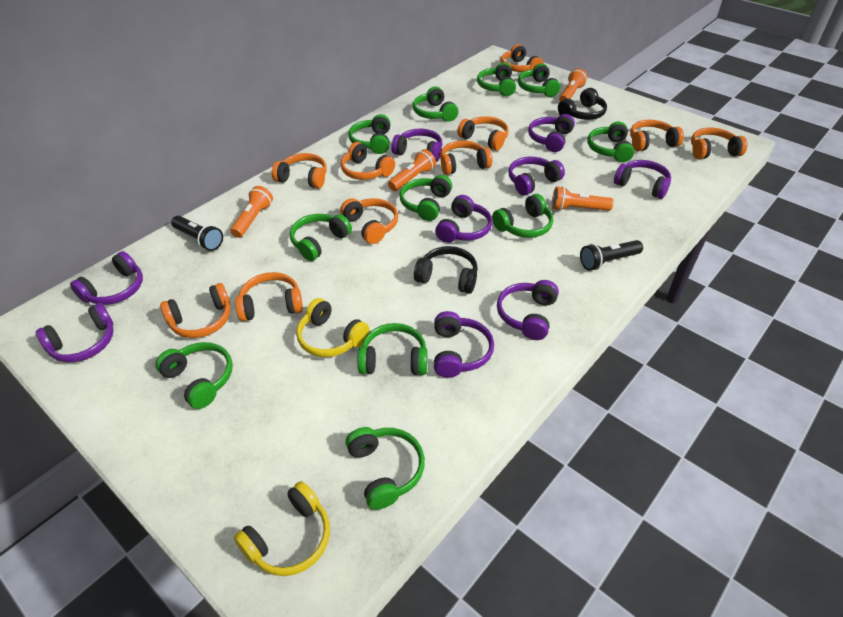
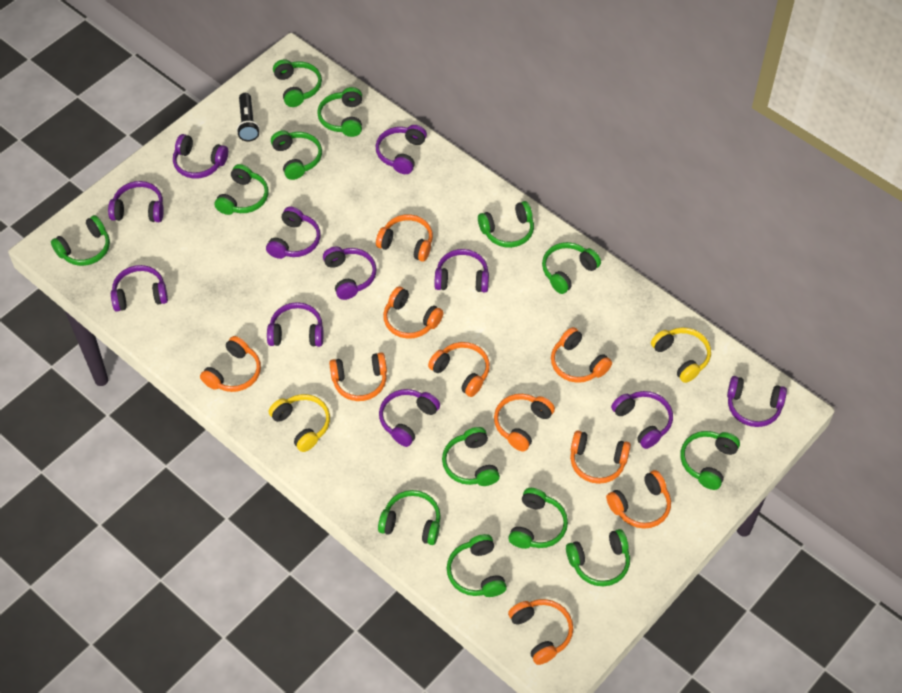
black flashlight: 2 -> 1
black headphones: 2 -> 0
green headphones: 11 -> 13
orange flashlight: 4 -> 0
purple headphones: 9 -> 11

